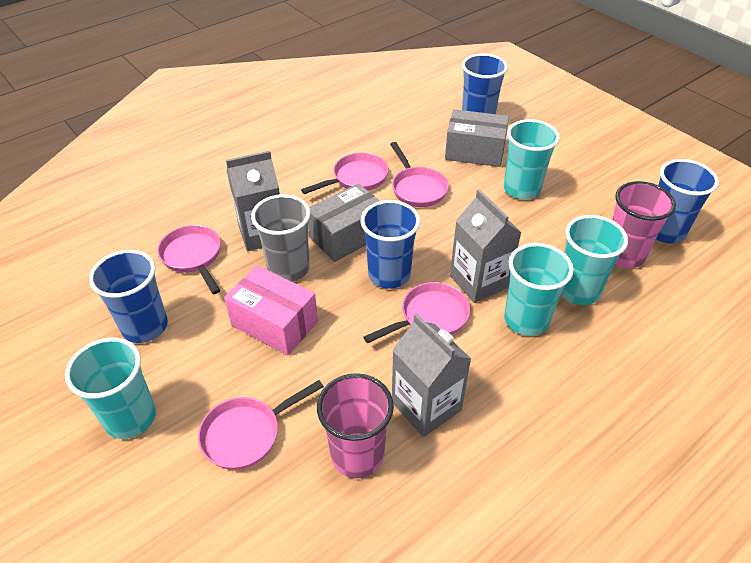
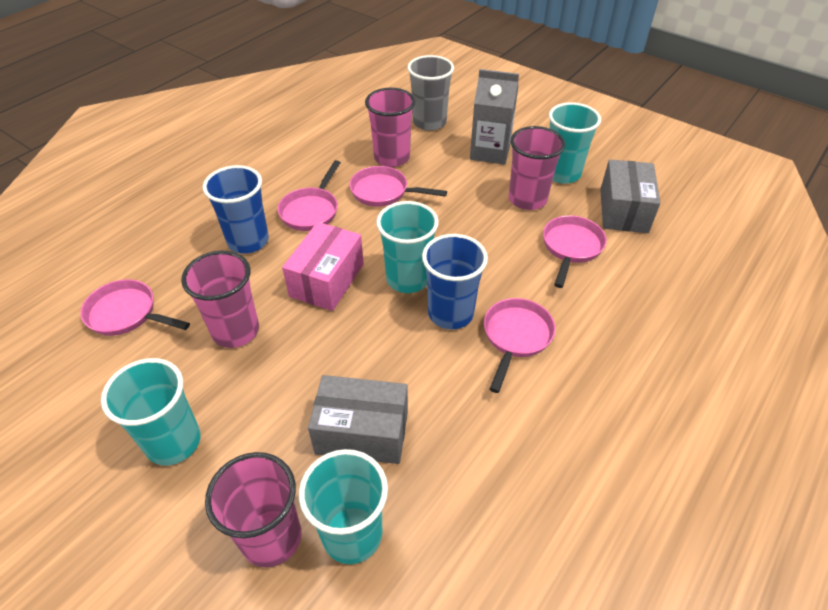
blue cup: 4 -> 2
grey carton: 3 -> 1
pink cup: 2 -> 4

